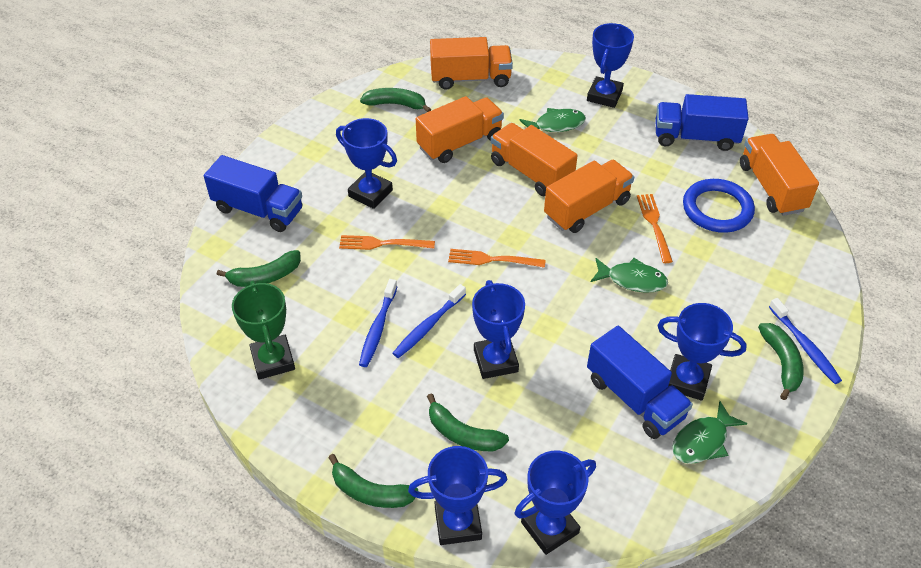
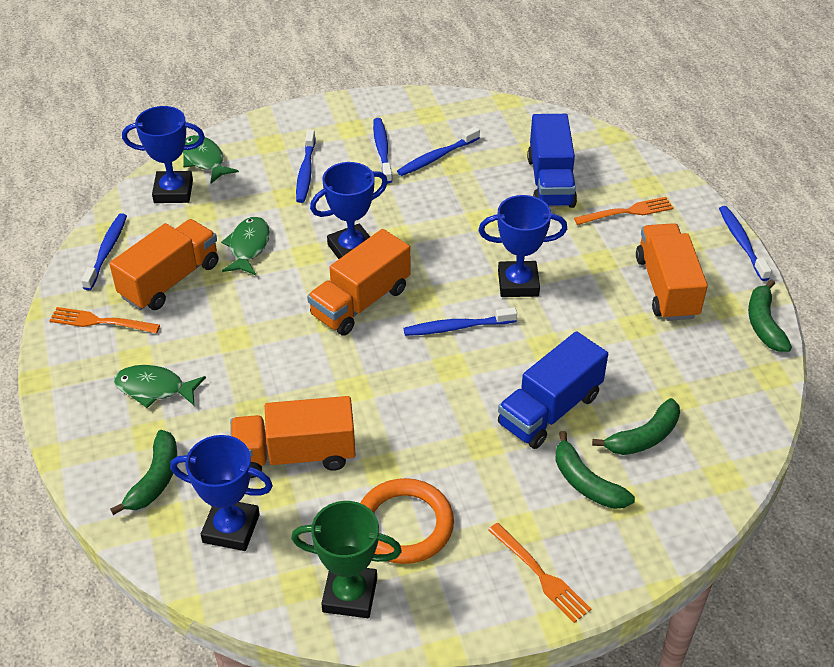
blue ring: 1 -> 0
blue toothbrush: 3 -> 6
blue trophy: 6 -> 4
blue truck: 3 -> 2
green banana: 5 -> 4
orange ring: 0 -> 1
orange truck: 5 -> 4

